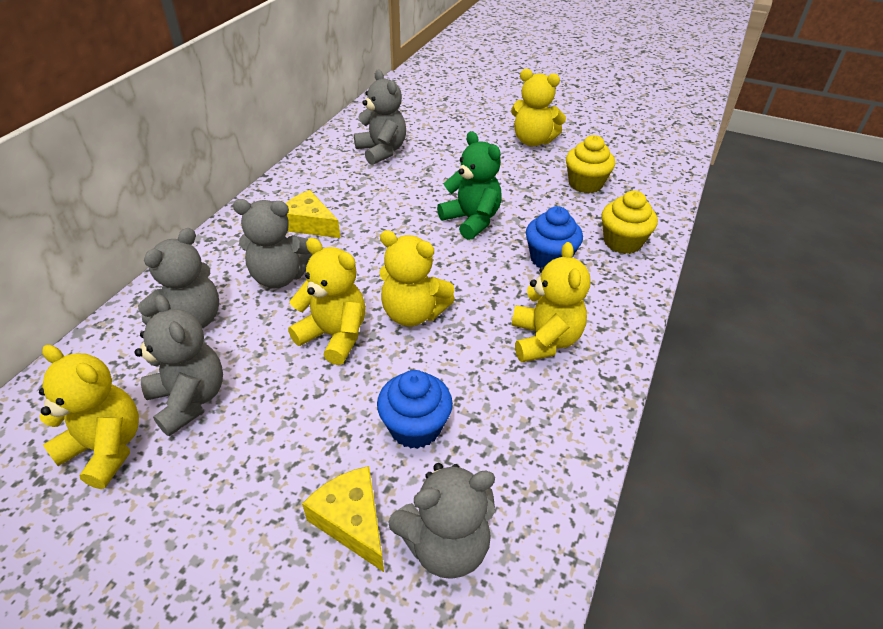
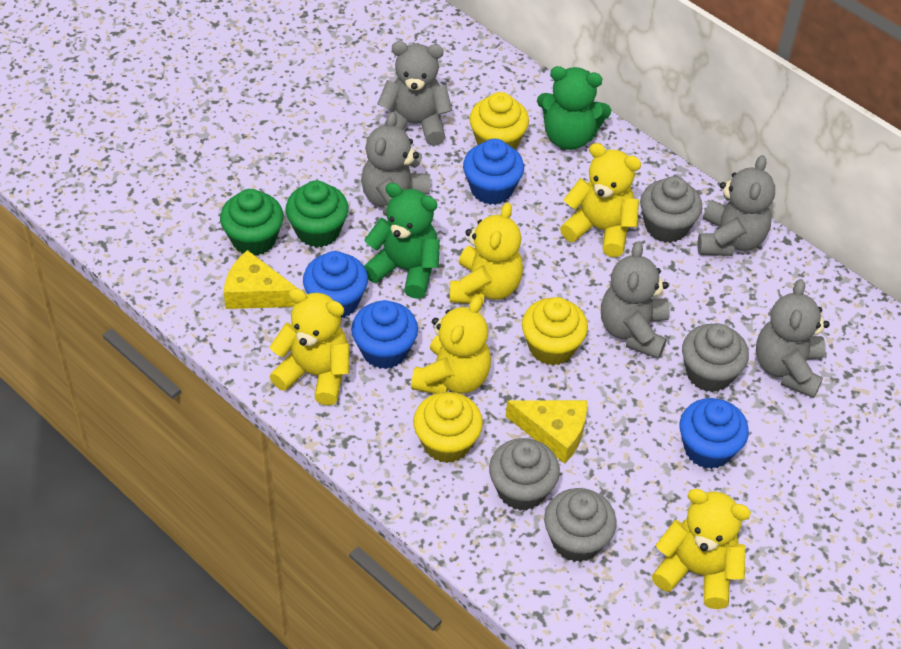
blue cupcake: 2 -> 4
green cupcake: 0 -> 2
green teddy bear: 1 -> 2
grey cupcake: 0 -> 4
yellow cupcake: 2 -> 3

